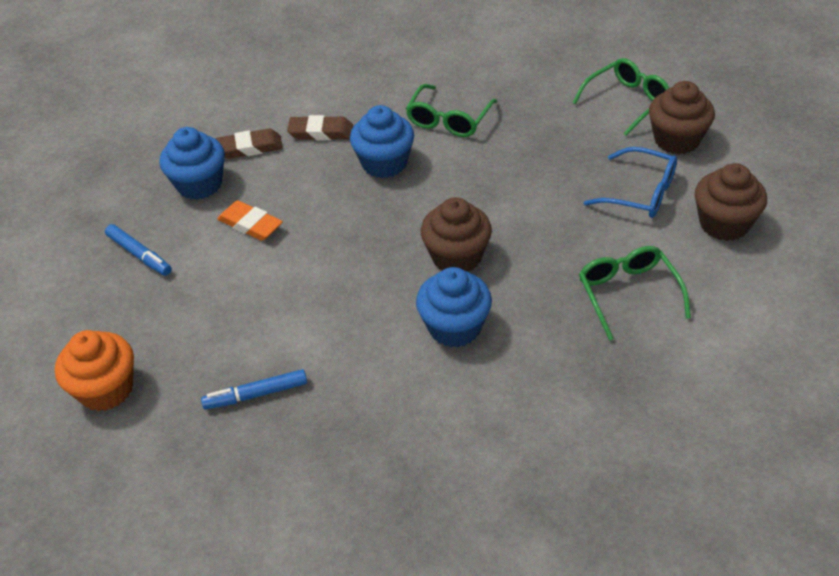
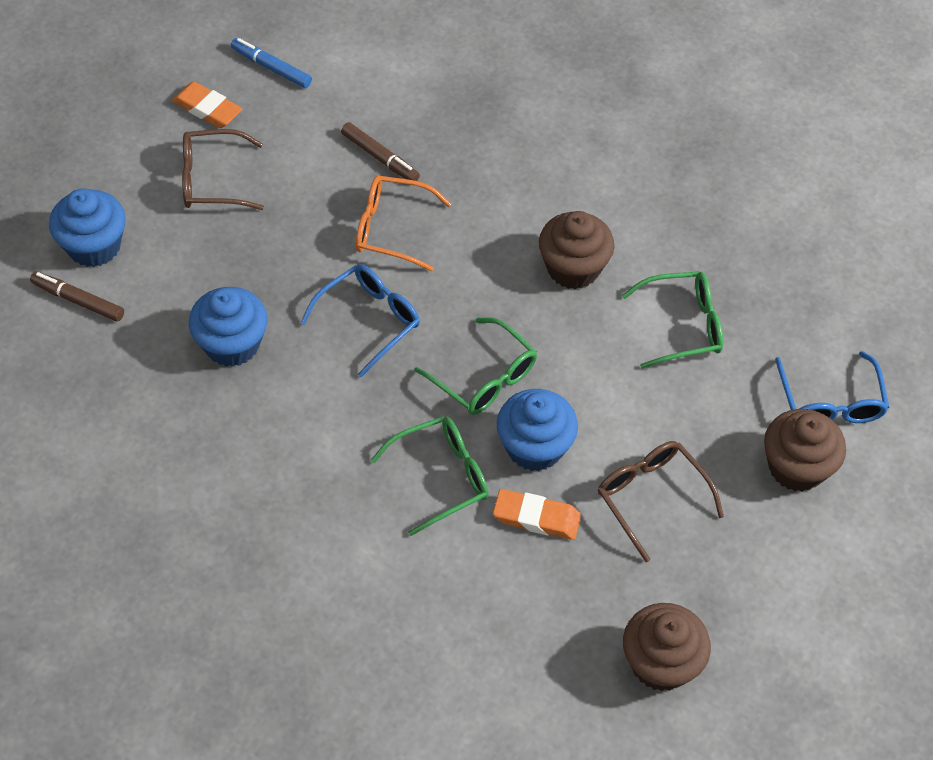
blue glasses: 1 -> 2
blue marker: 2 -> 1
brown eraser: 2 -> 0
brown glasses: 0 -> 2
brown marker: 0 -> 2
orange cupcake: 1 -> 0
orange eraser: 1 -> 2
orange glasses: 0 -> 1

